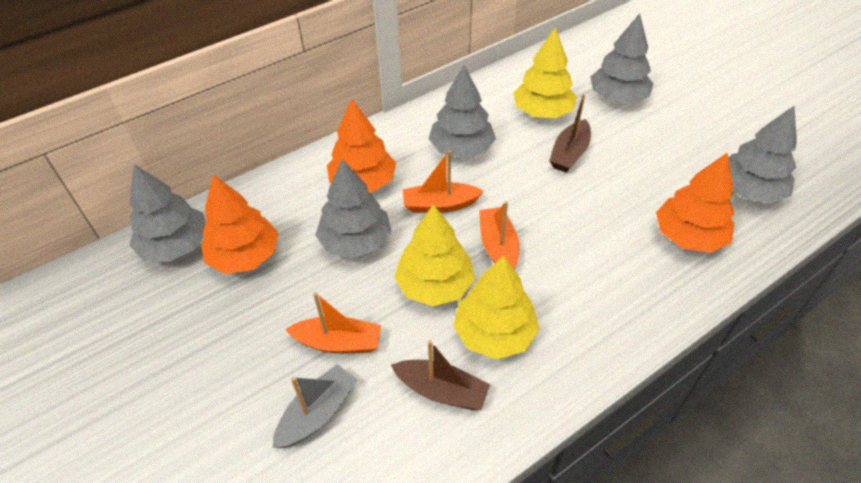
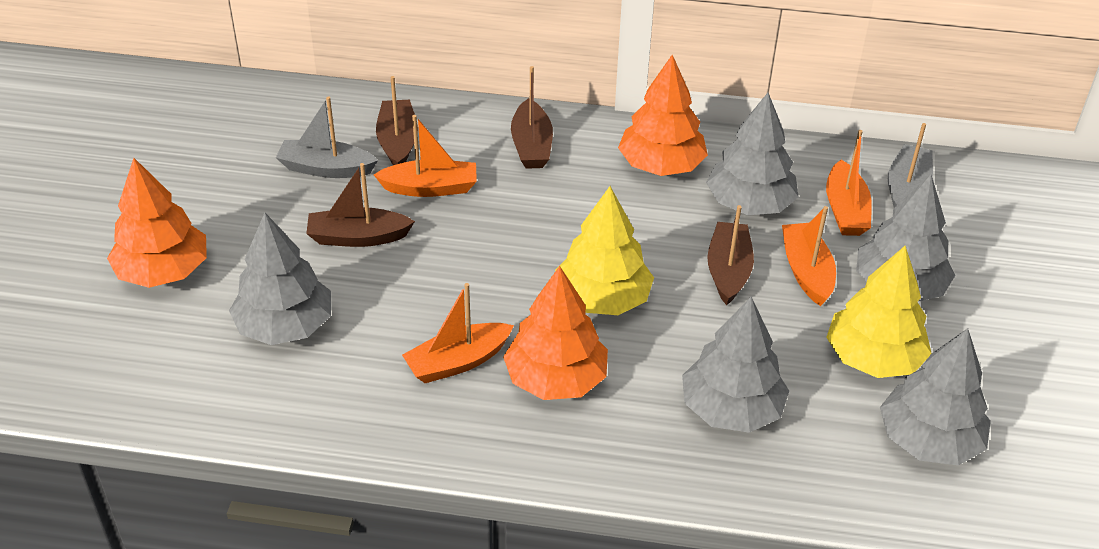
brown boat: 2 -> 4
grey boat: 1 -> 2
orange boat: 3 -> 4
yellow tree: 3 -> 2

